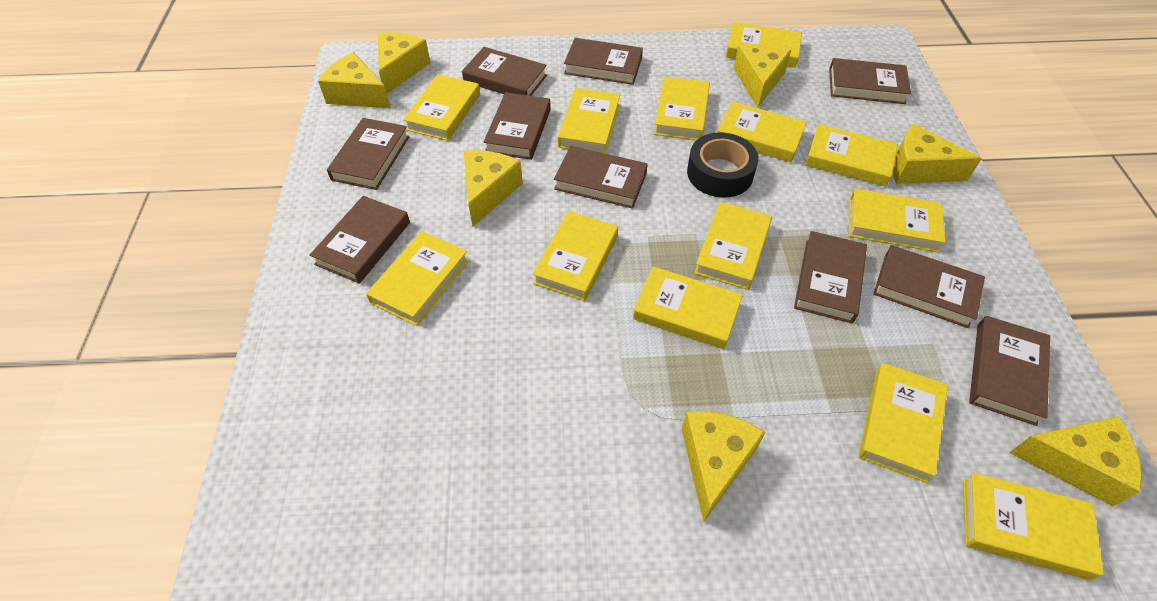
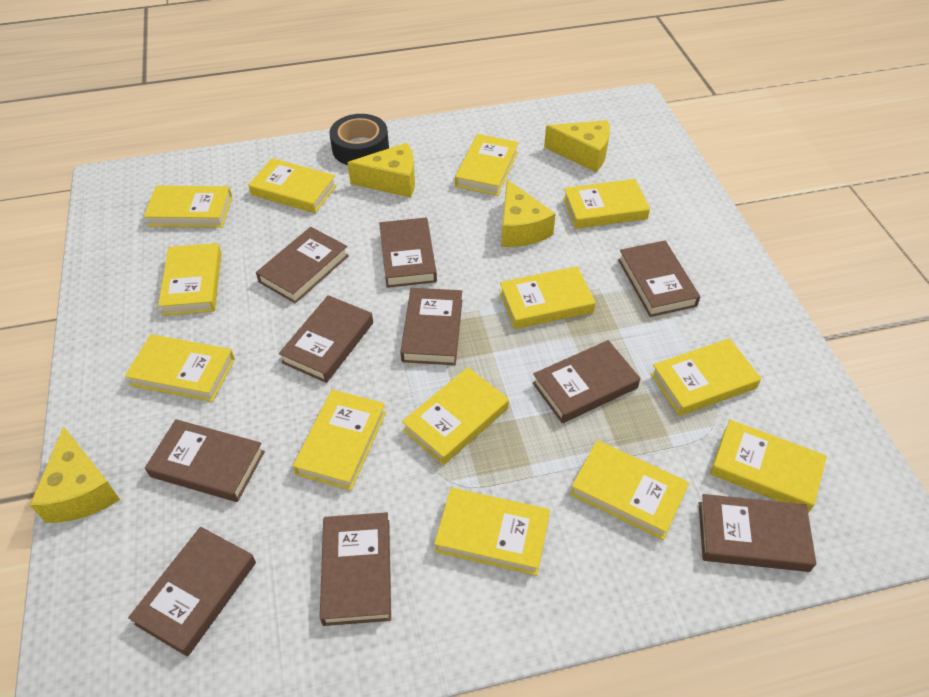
yellow cheese: 7 -> 4

